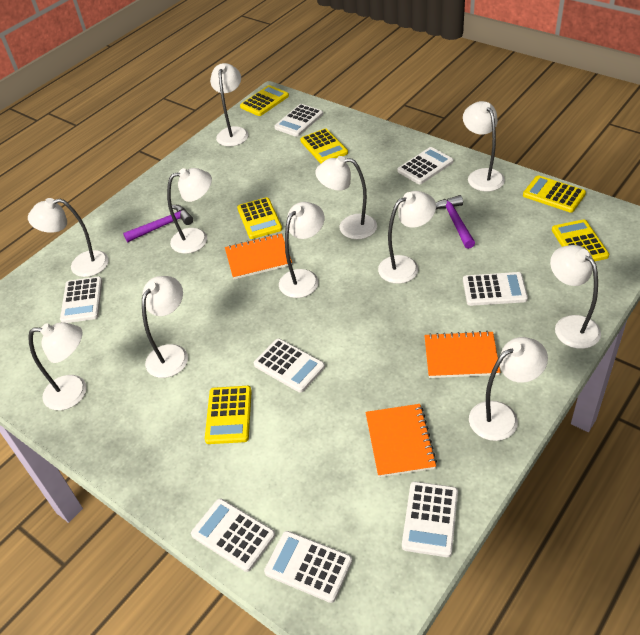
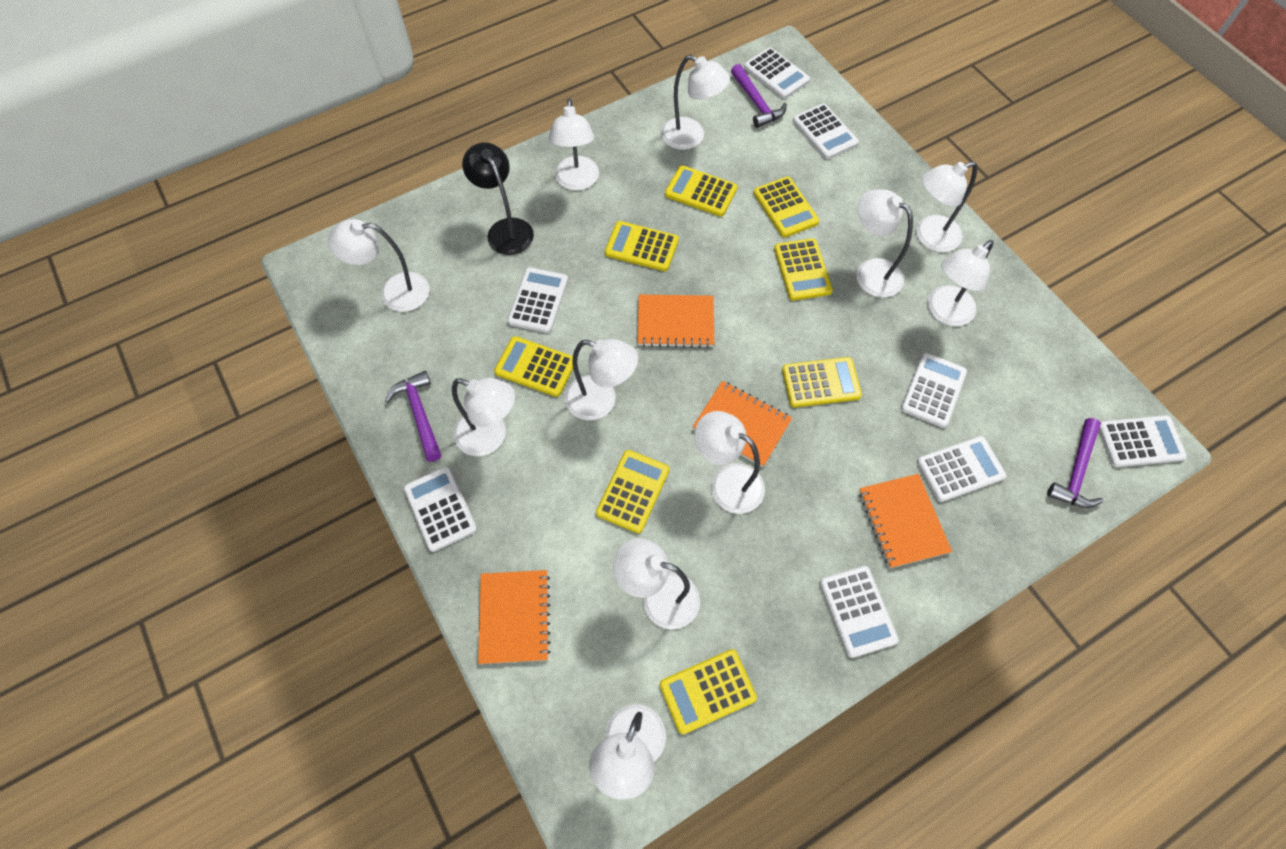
black lamp: 0 -> 1
orange notebook: 3 -> 4
purple hammer: 2 -> 3
yellow calculator: 6 -> 8

